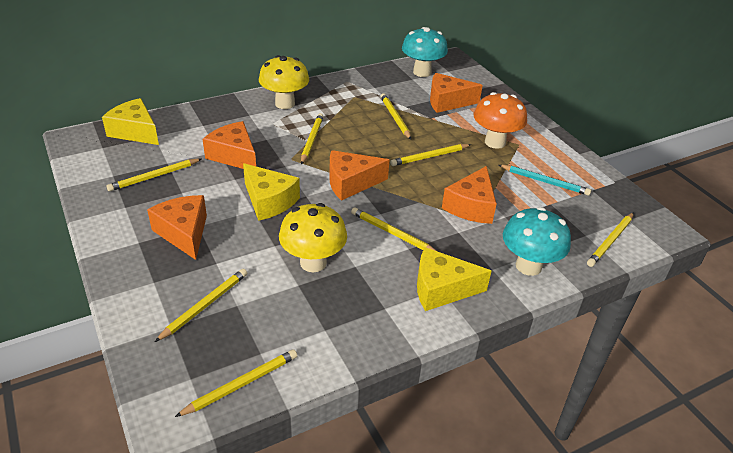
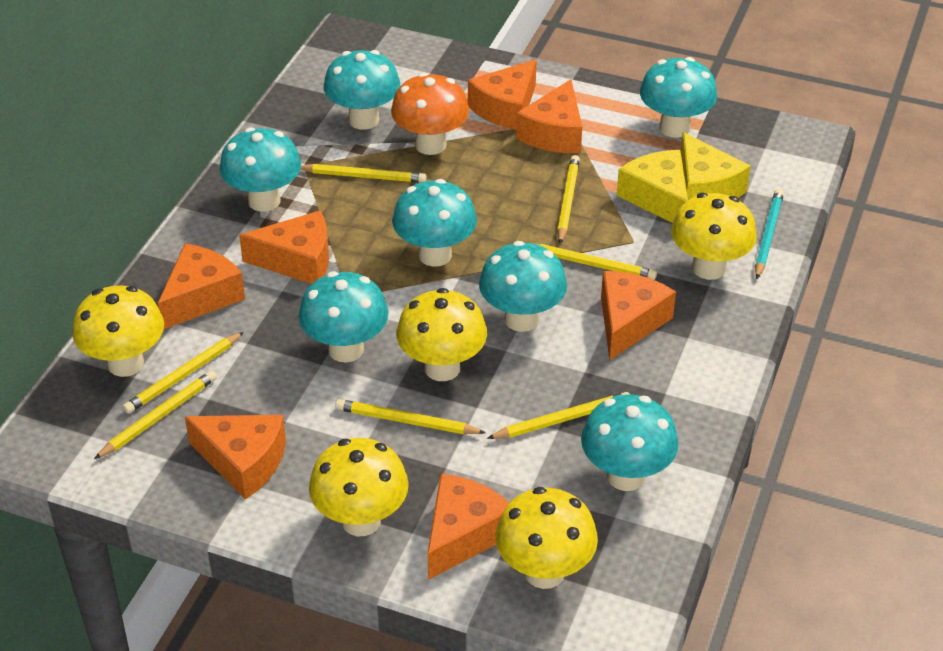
orange cheese: 5 -> 7
turquoise mushroom: 2 -> 7
yellow cheese: 3 -> 2
yellow mushroom: 2 -> 5
yellow pencil: 8 -> 7

